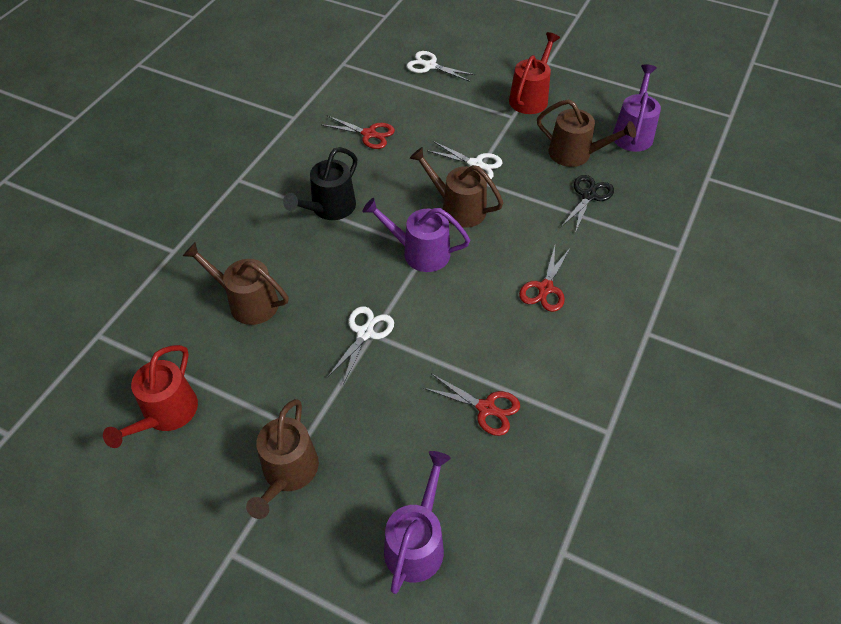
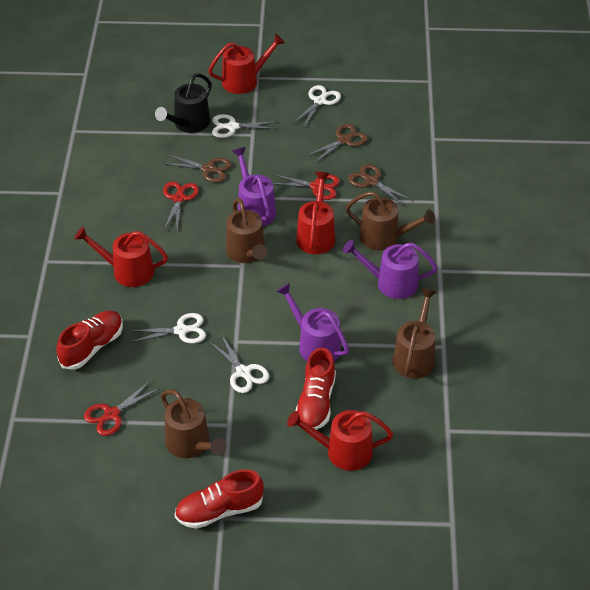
black scissors: 1 -> 0
brown scissors: 0 -> 3
red shoe: 0 -> 3
red watering can: 2 -> 4
white scissors: 3 -> 4

